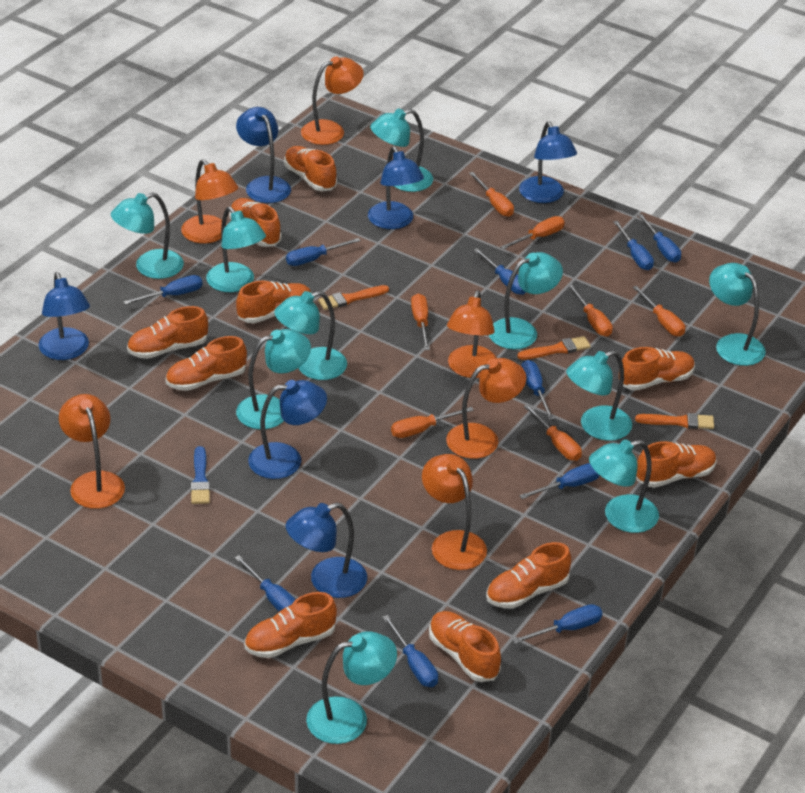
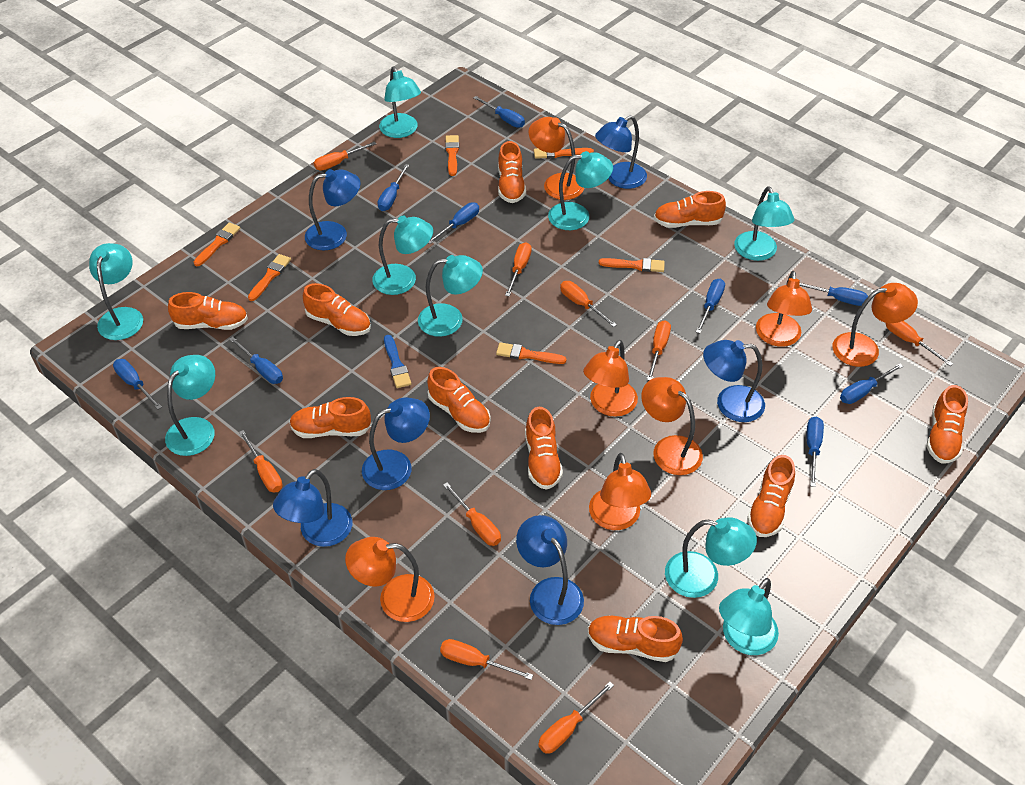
blue screwdriver: 10 -> 9
orange brush: 3 -> 6
orange lamp: 6 -> 7
orange screwdriver: 7 -> 9
turquoise lamp: 10 -> 9

